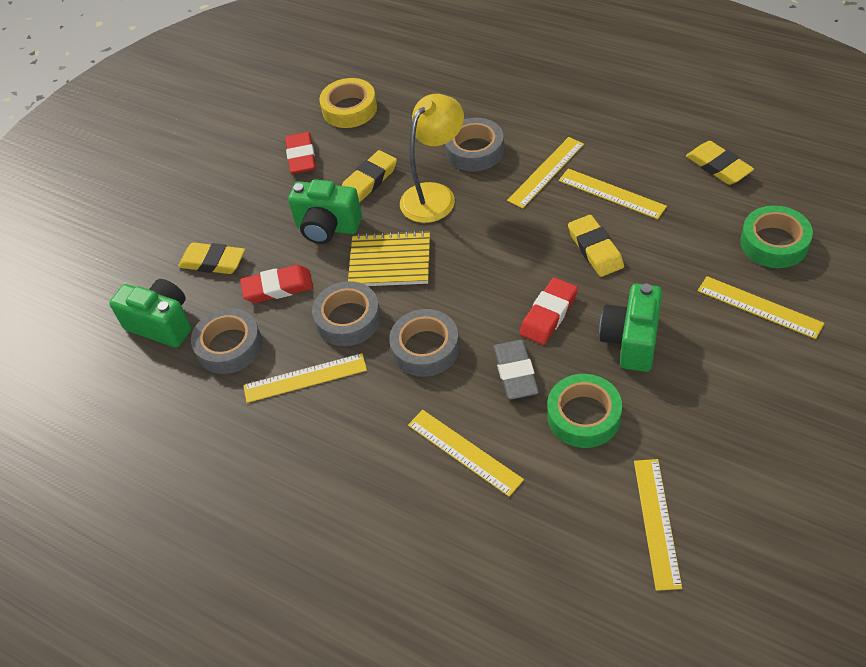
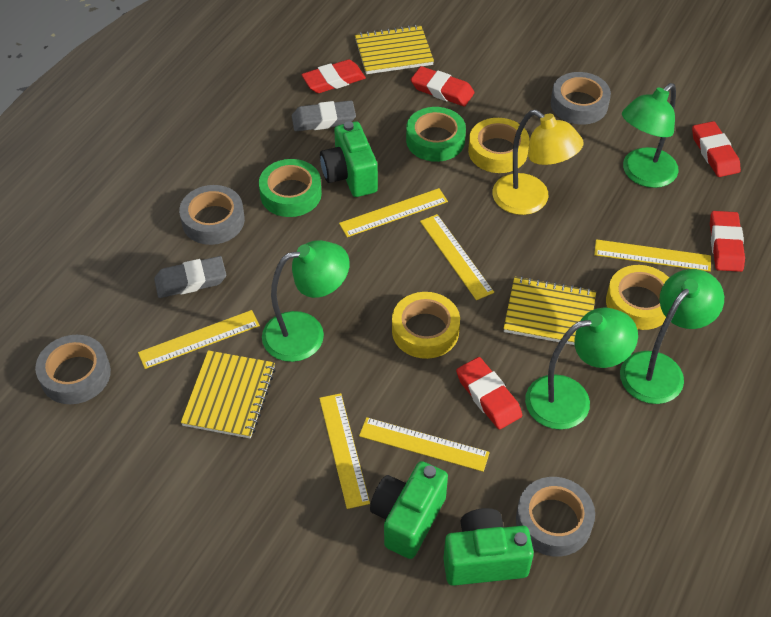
green lamp: 0 -> 4
grey eraser: 1 -> 2
red eraser: 3 -> 5
yellow eraser: 4 -> 0
yellow notebook: 1 -> 3
yellow tape: 1 -> 3

